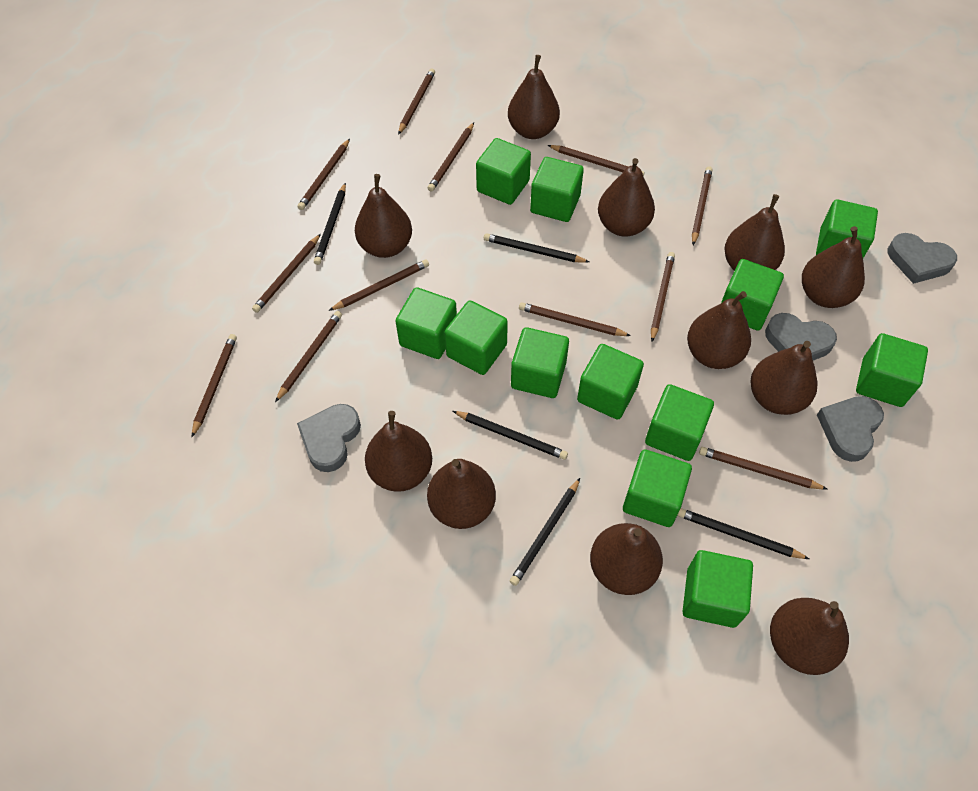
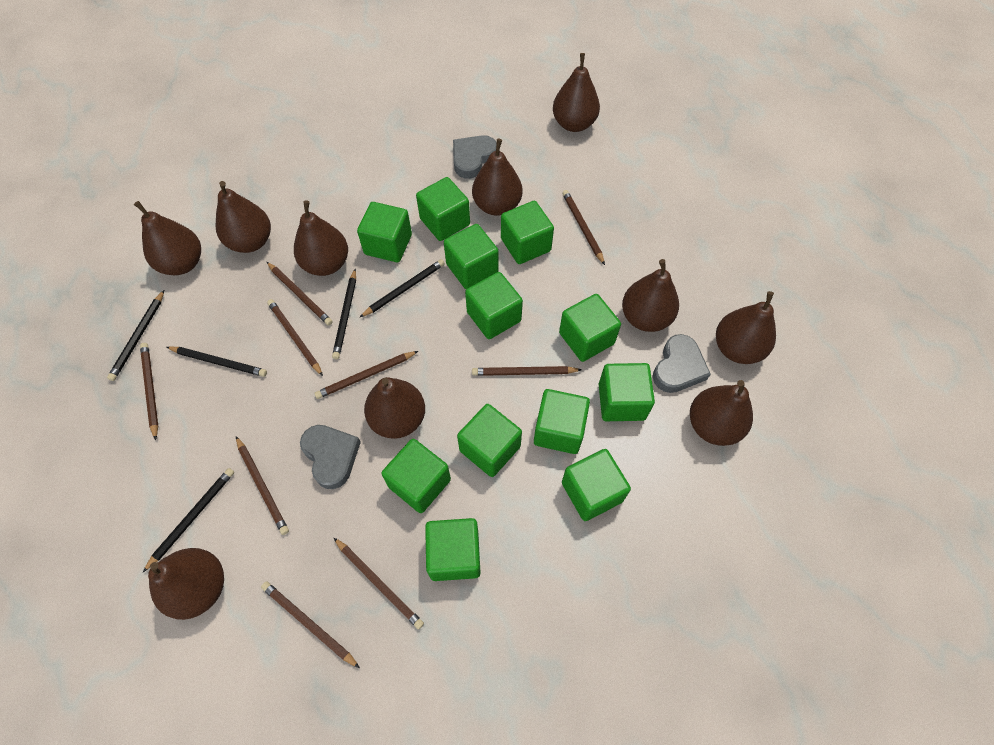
brown pear: 11 -> 10
brown pencil: 12 -> 9
grey heart: 4 -> 3

